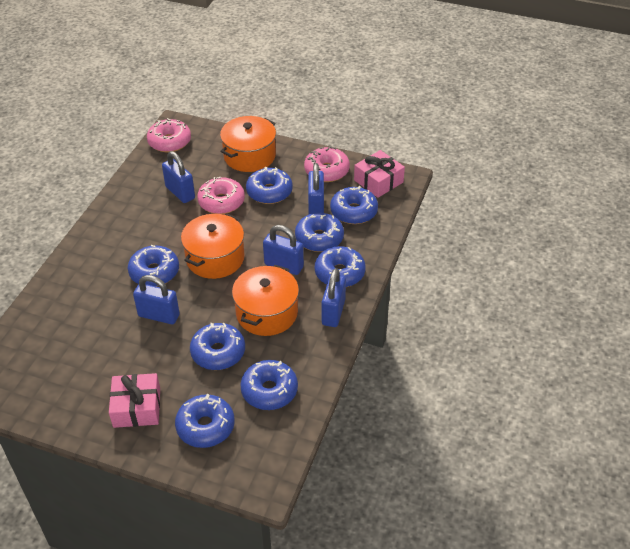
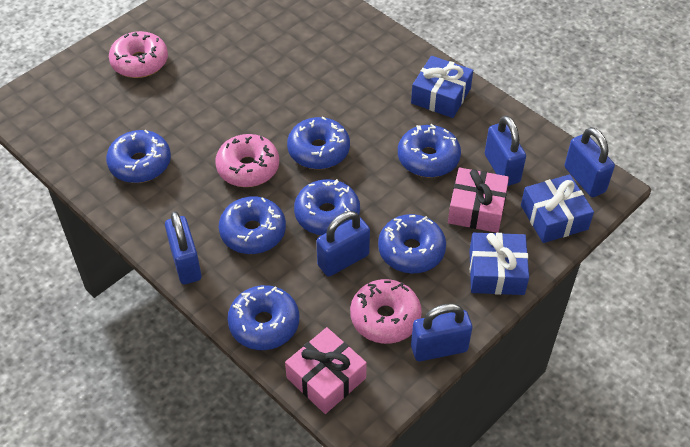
blue donut: 8 -> 7
blue gift: 0 -> 3
orange pot: 3 -> 0

